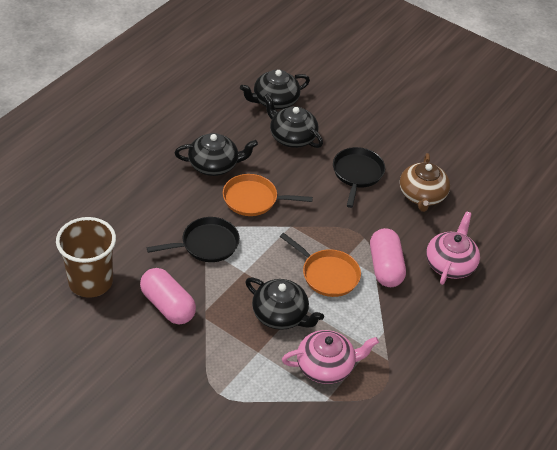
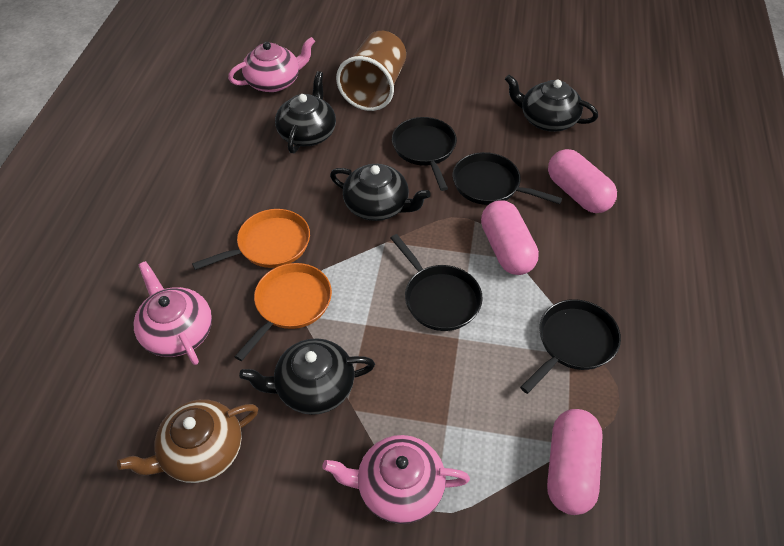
black pan: 2 -> 4
pink capsule: 2 -> 3
pink teapot: 2 -> 3

